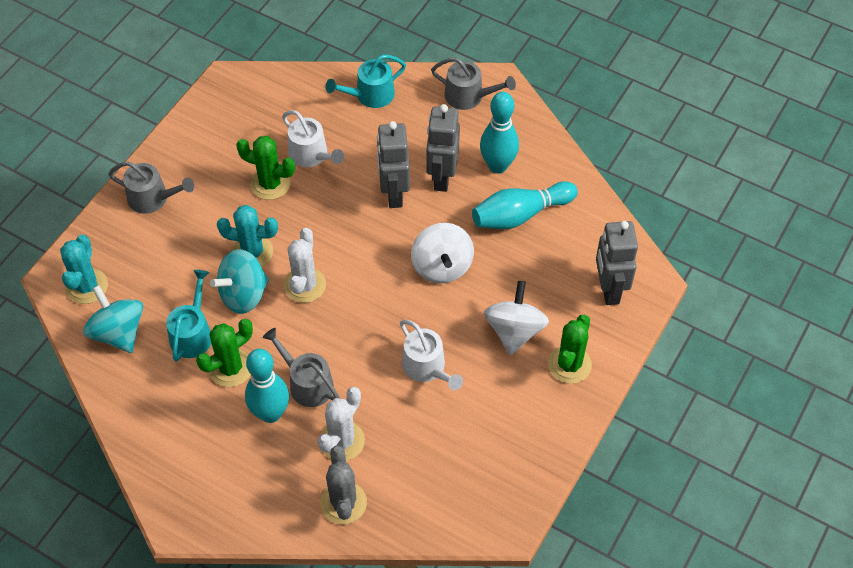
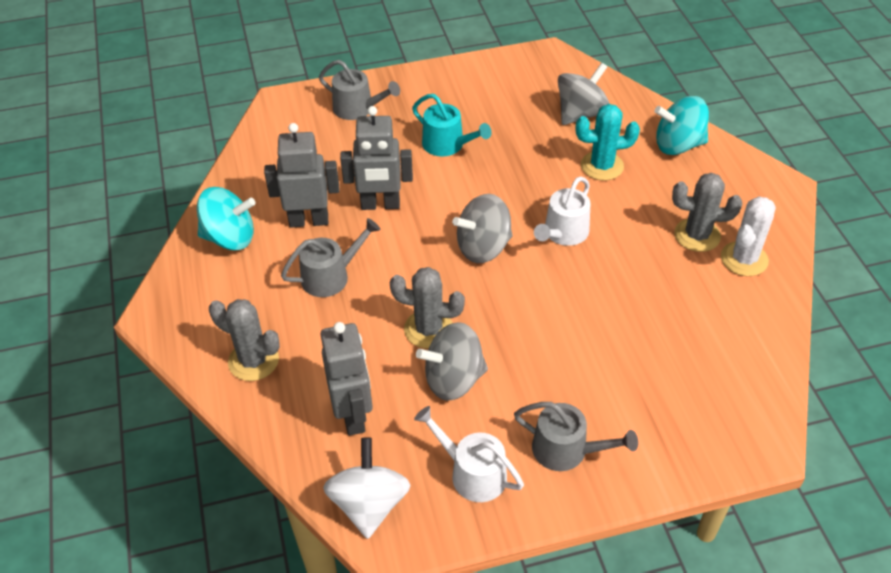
green cactus: 3 -> 0
grey cactus: 1 -> 3
grey spinning top: 0 -> 3
turquoise bowling pin: 3 -> 0
turquoise cactus: 2 -> 1
turquoise watering can: 2 -> 1
white cactus: 2 -> 1
white spinning top: 2 -> 1

